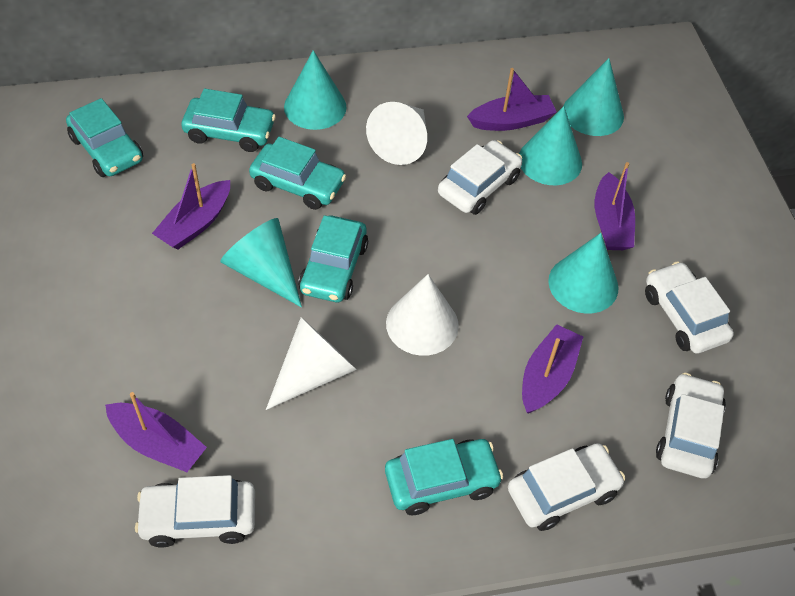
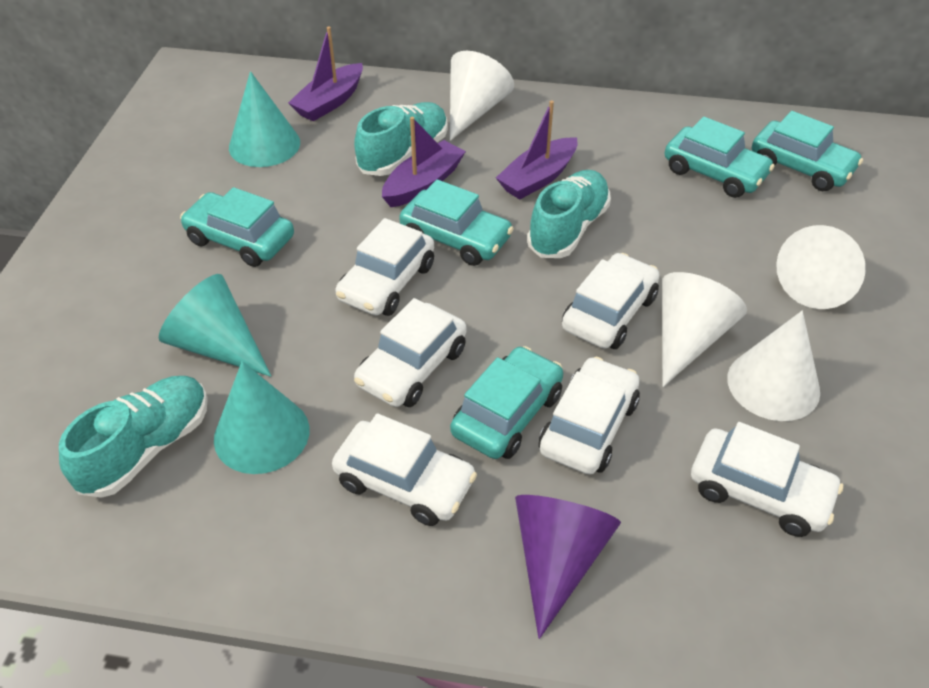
purple boat: 5 -> 3
purple cone: 0 -> 1
turquoise cone: 5 -> 3
turquoise shoe: 0 -> 3
white car: 5 -> 6
white cone: 3 -> 4

